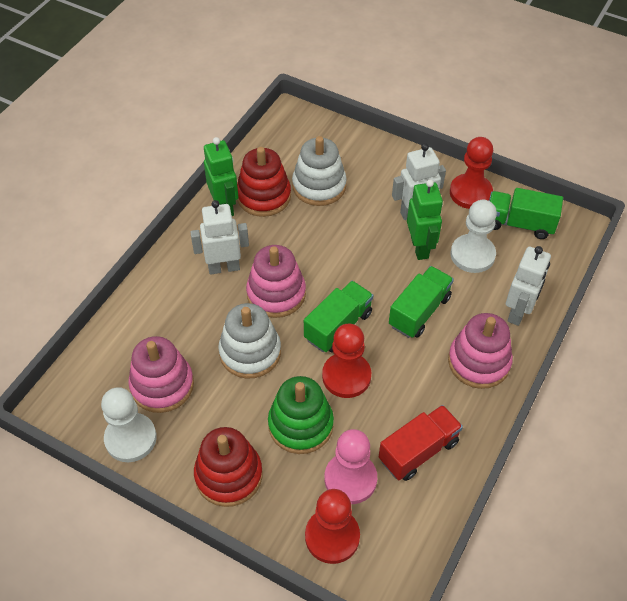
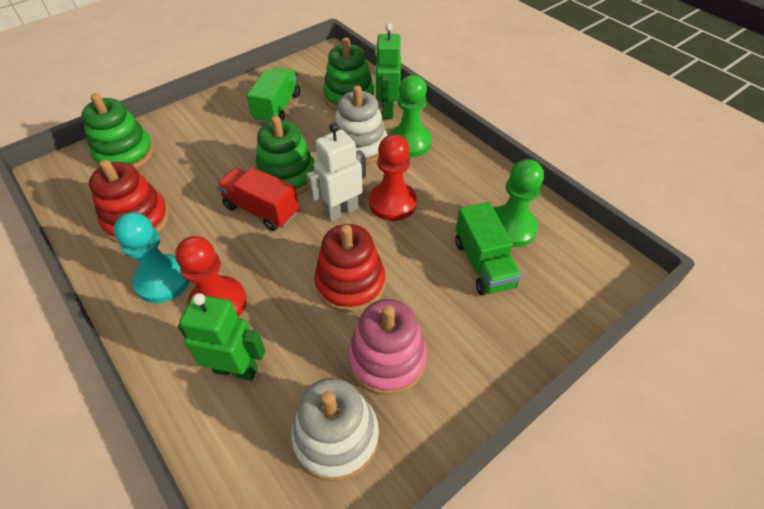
green pawn: 0 -> 2
green stacking toy: 1 -> 3
green truck: 3 -> 2
pink pawn: 1 -> 0
pink stacking toy: 3 -> 1
red pawn: 3 -> 2
turquoise pawn: 0 -> 1
white pawn: 2 -> 0
white robot: 3 -> 1

